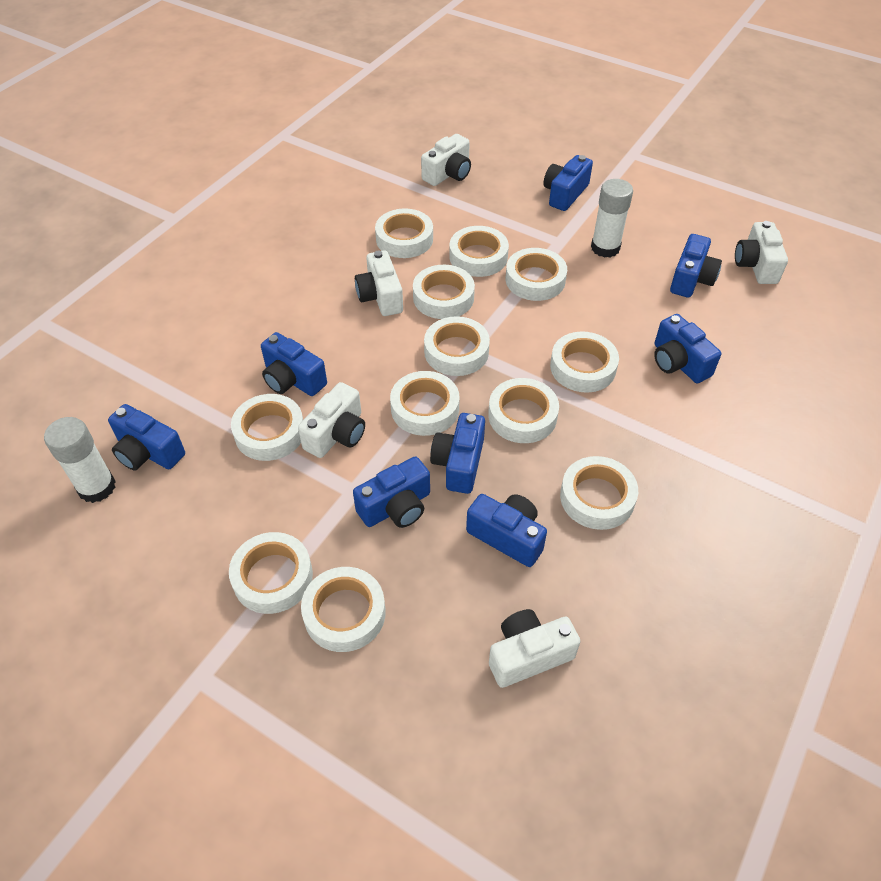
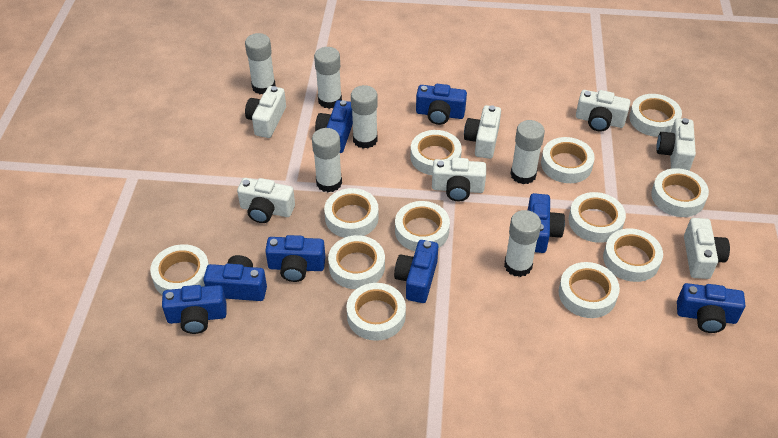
white camera: 5 -> 7
white glue stick: 2 -> 6

